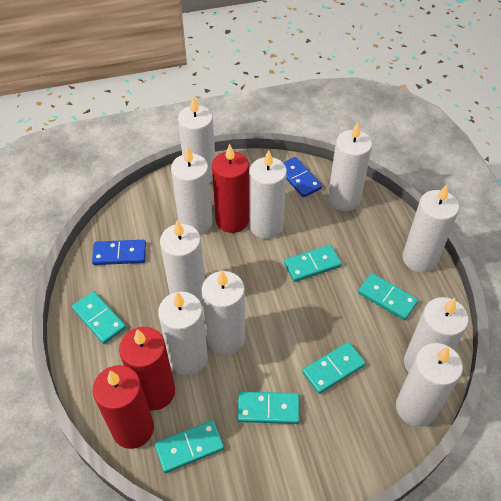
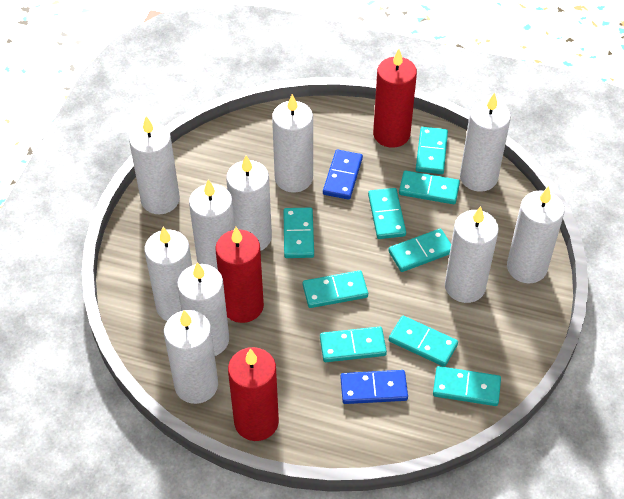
turquoise domino: 6 -> 9

